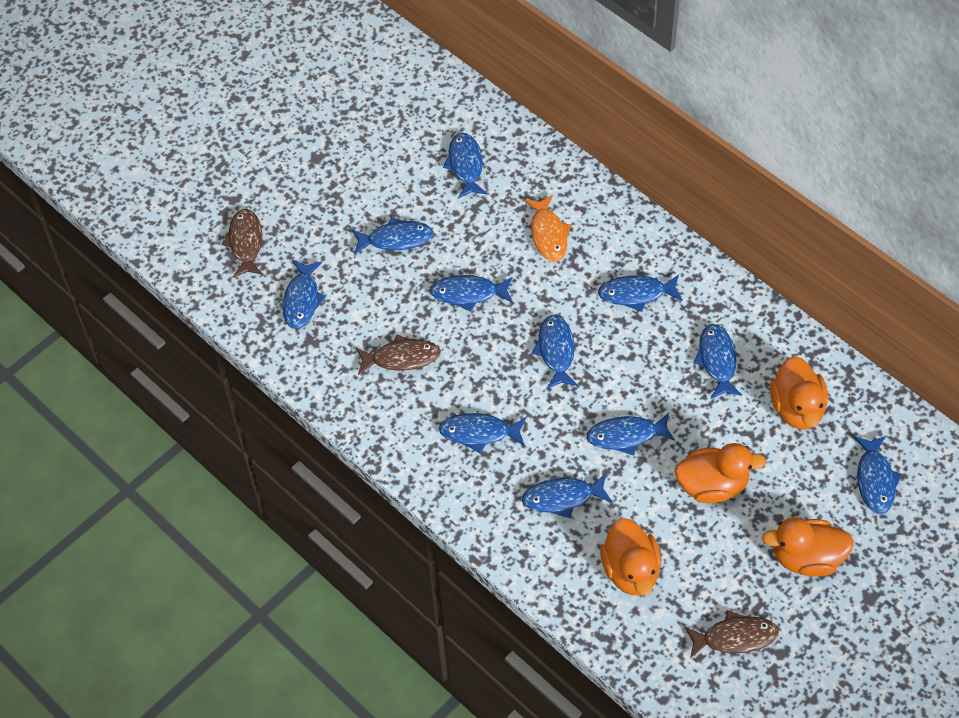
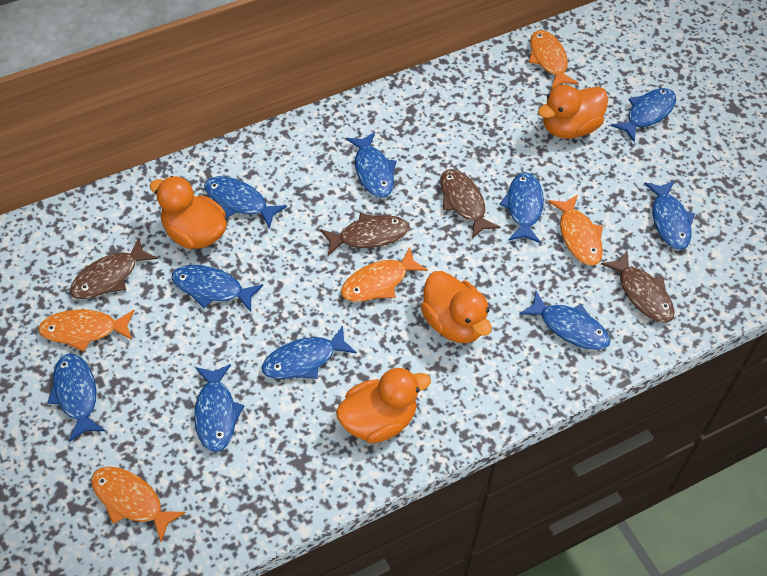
blue fish: 11 -> 10
brown fish: 3 -> 4
orange fish: 1 -> 5

